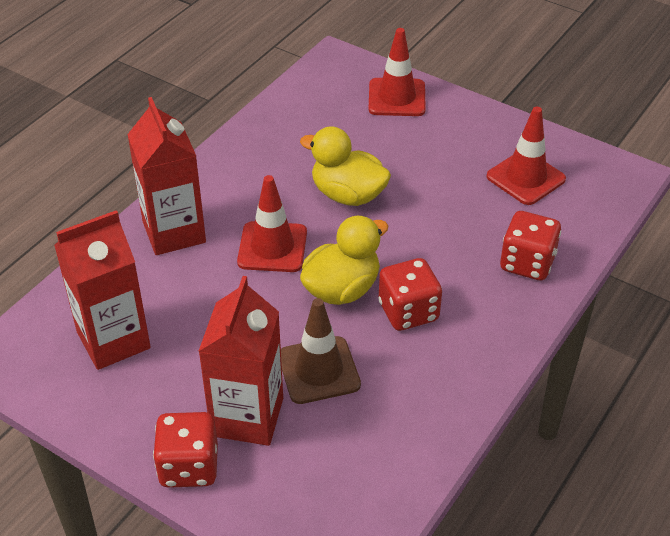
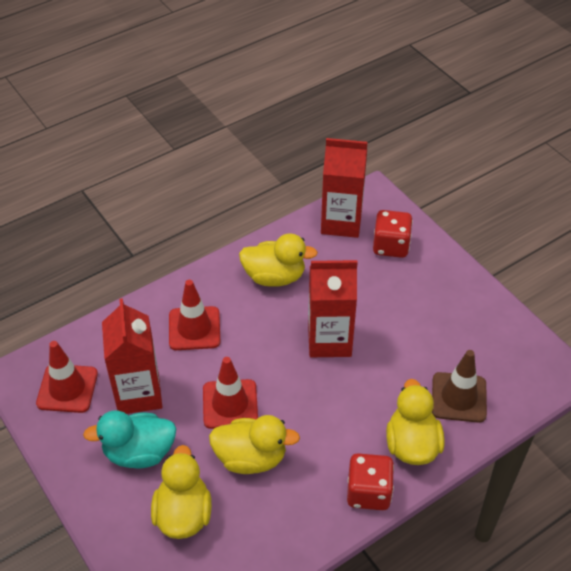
red dice: 3 -> 2
turquoise duck: 0 -> 1
yellow duck: 2 -> 4

